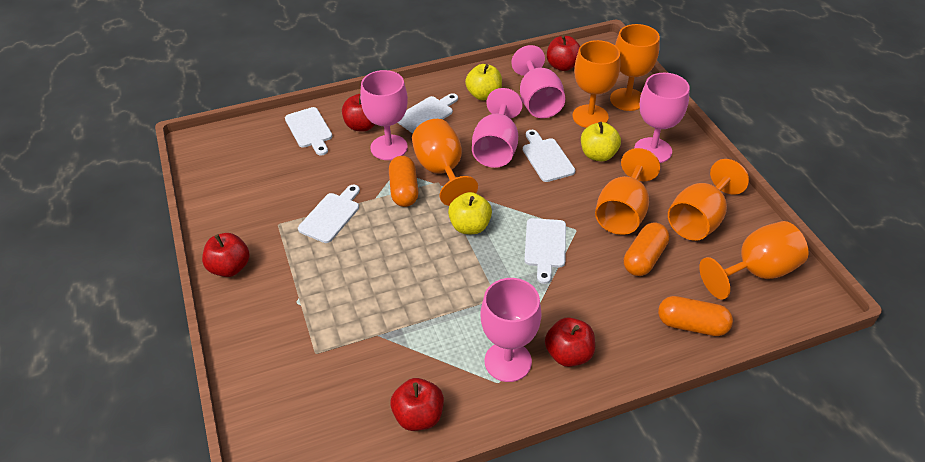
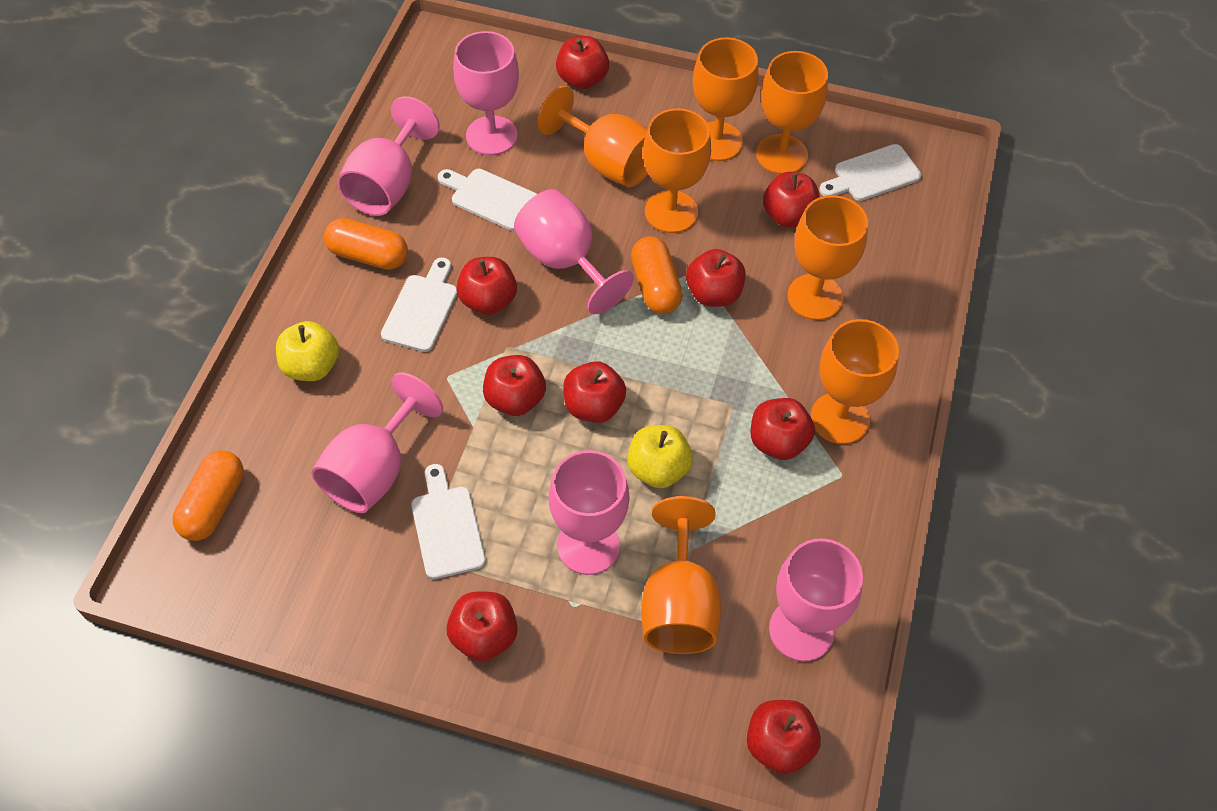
orange goblet: 6 -> 7
pink goblet: 5 -> 6
red apple: 5 -> 9
white cutting board: 5 -> 4
yellow apple: 3 -> 2

